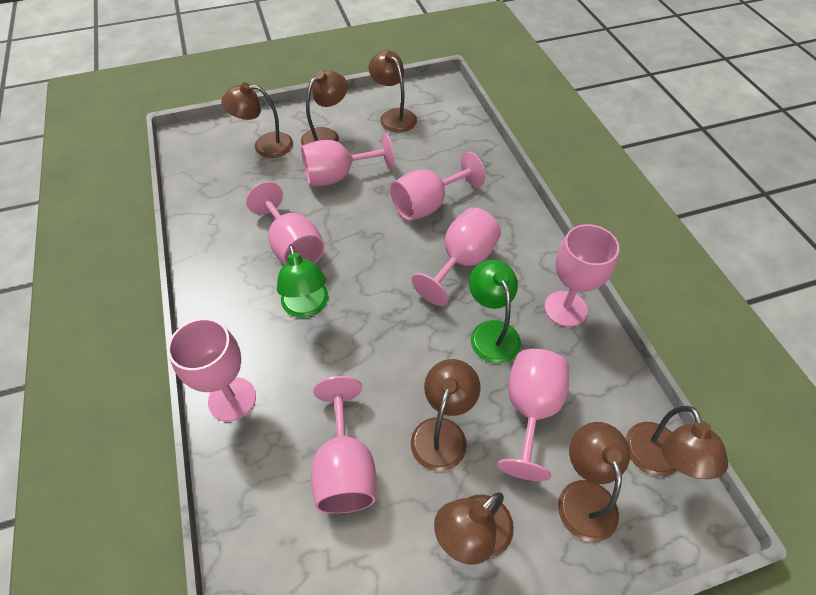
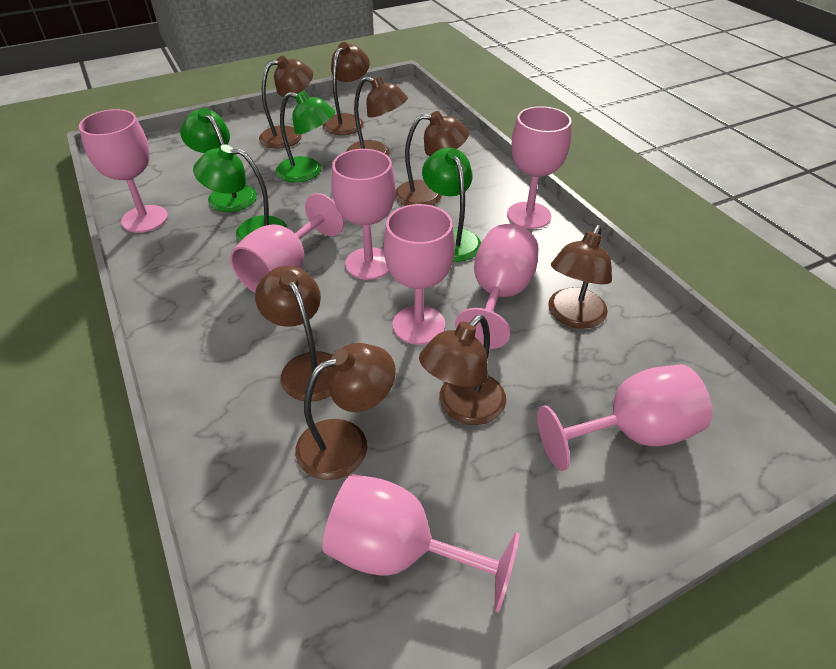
brown lamp: 7 -> 8
green lamp: 2 -> 4

